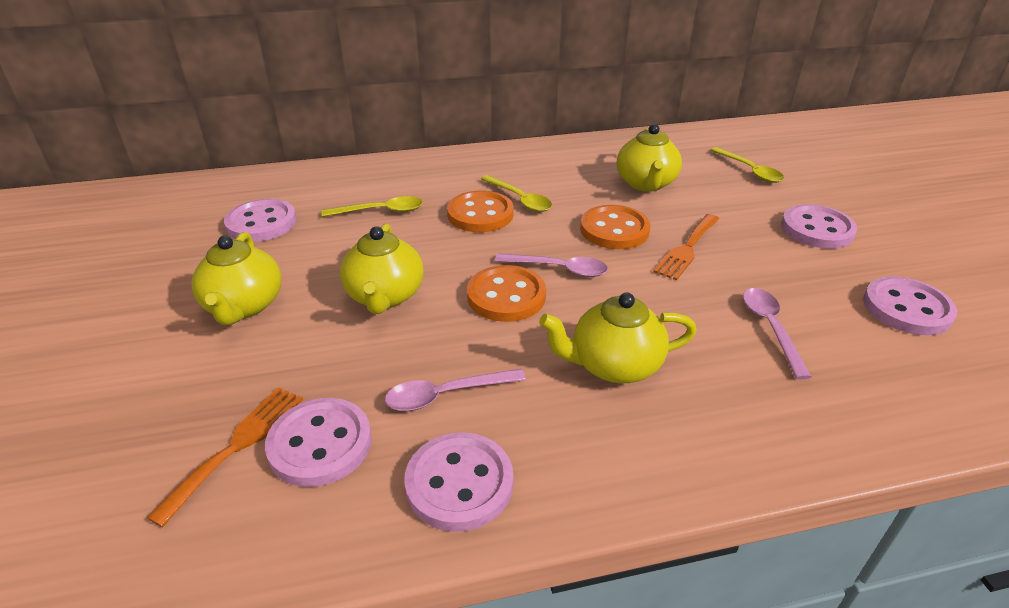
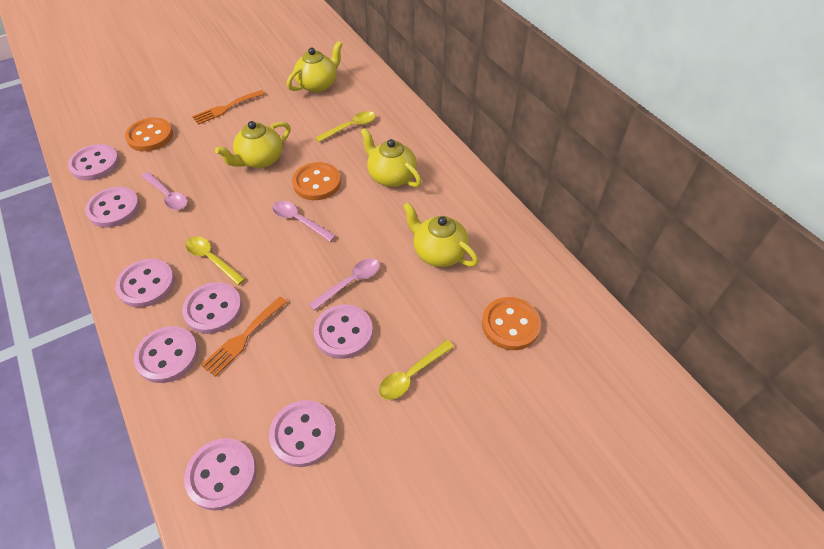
pink button: 5 -> 8

